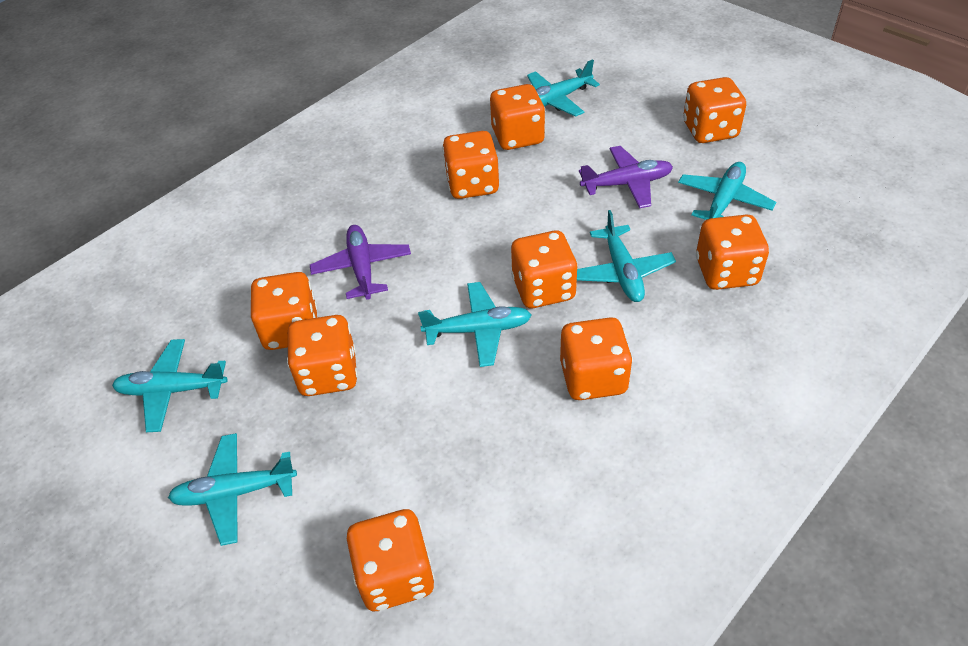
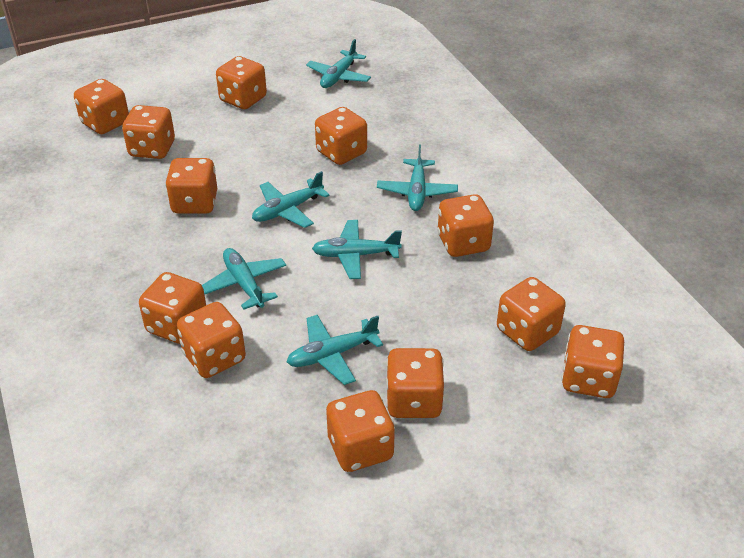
orange dice: 9 -> 12
purple plane: 2 -> 0

